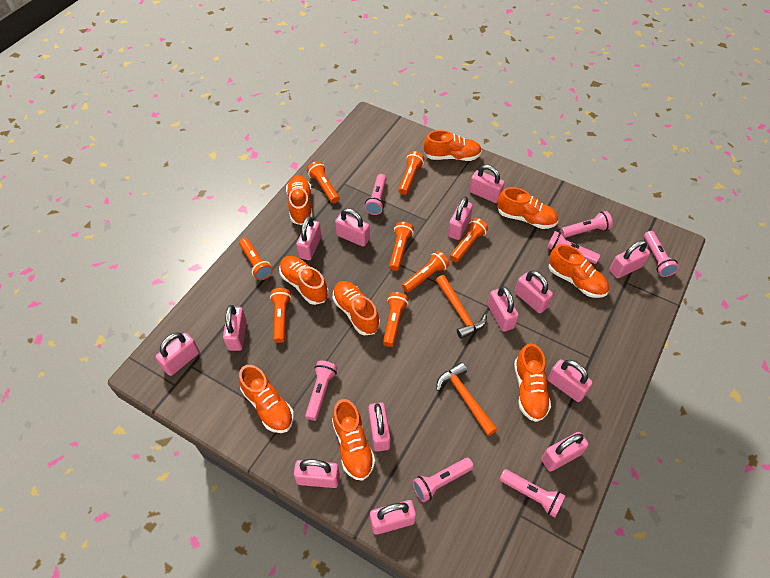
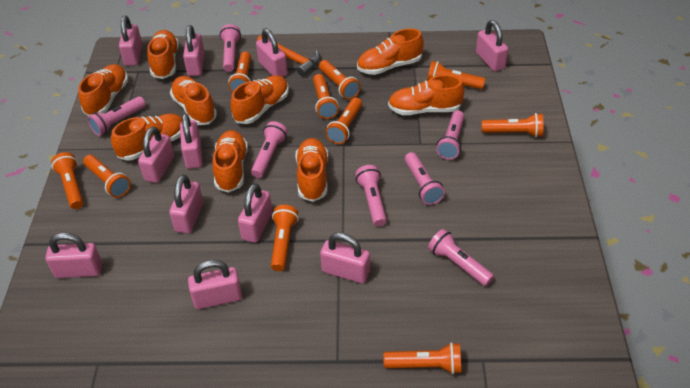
orange flashlight: 8 -> 10
orange hammer: 2 -> 1
pink padlock: 14 -> 11

